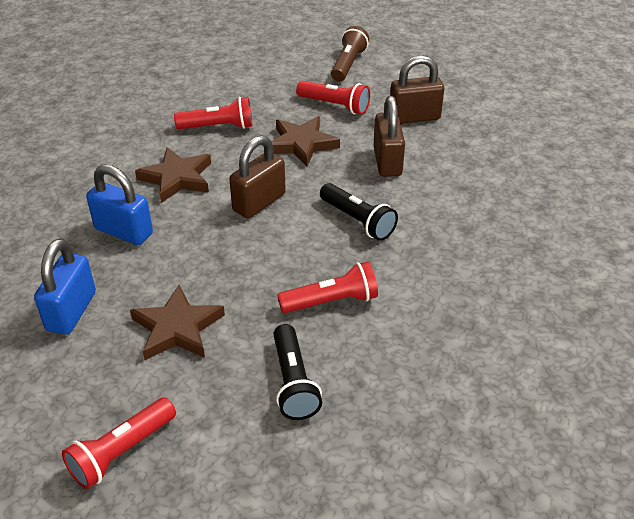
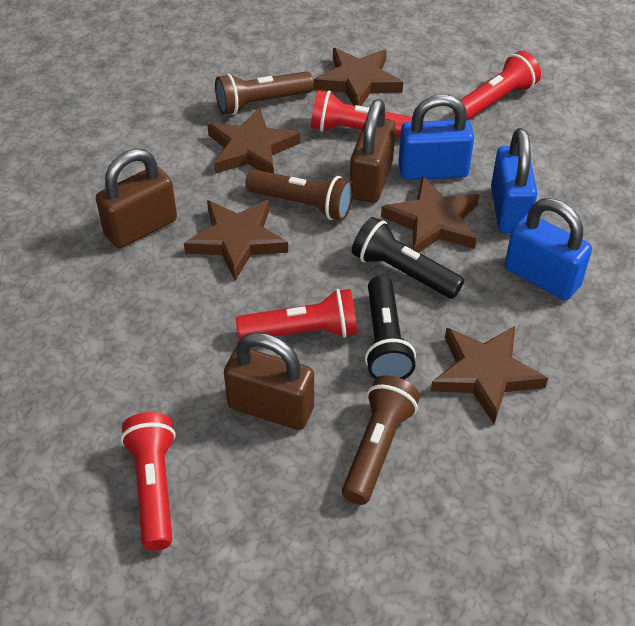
blue padlock: 2 -> 3
brown flashlight: 1 -> 3
brown star: 3 -> 5

